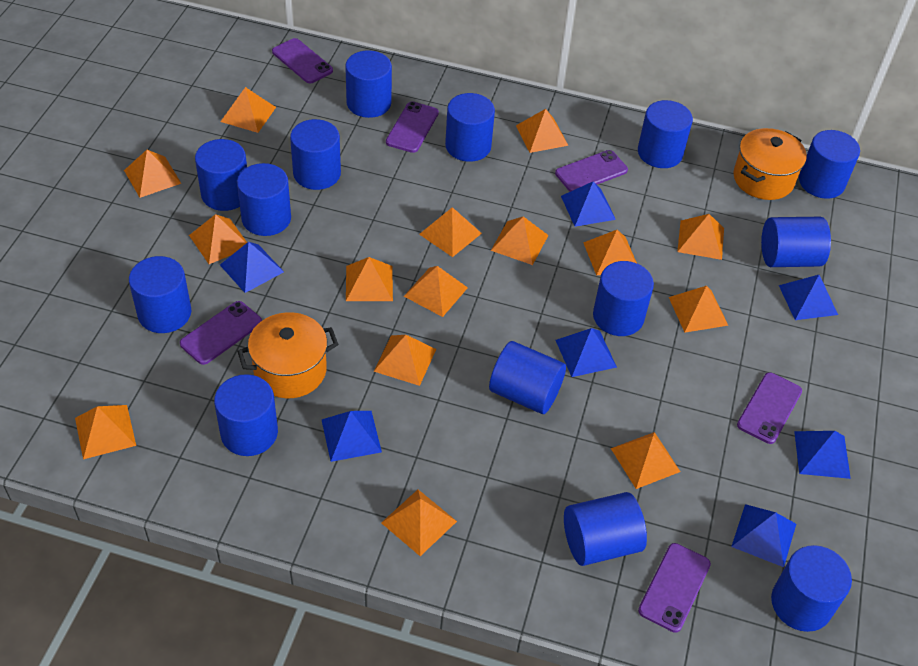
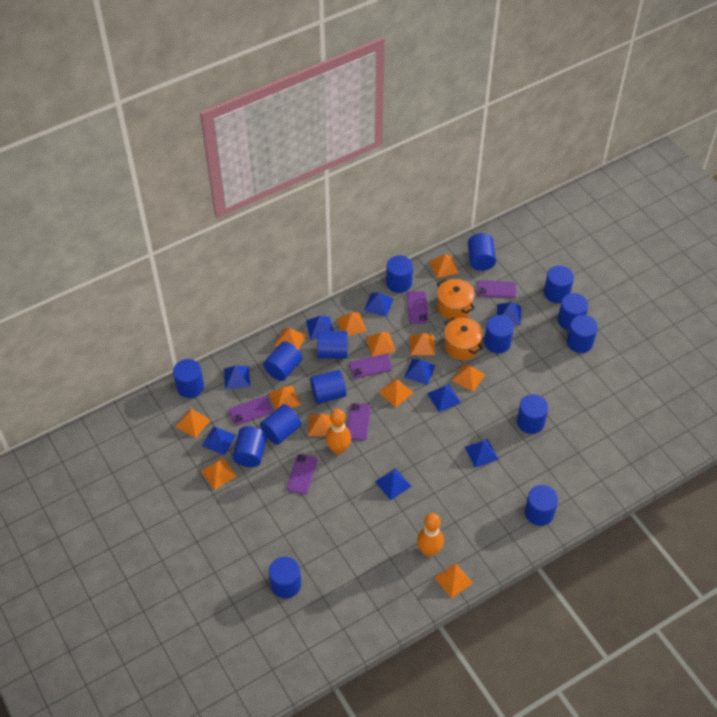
blue cylinder: 14 -> 15
blue pyramid: 7 -> 9
orange bowling pin: 0 -> 2
orange pyramid: 15 -> 12

